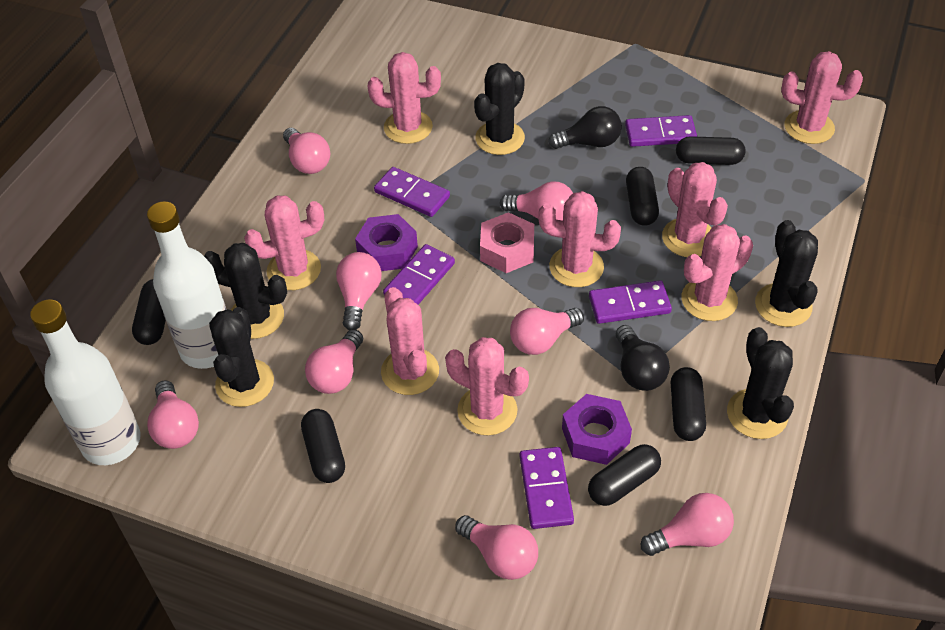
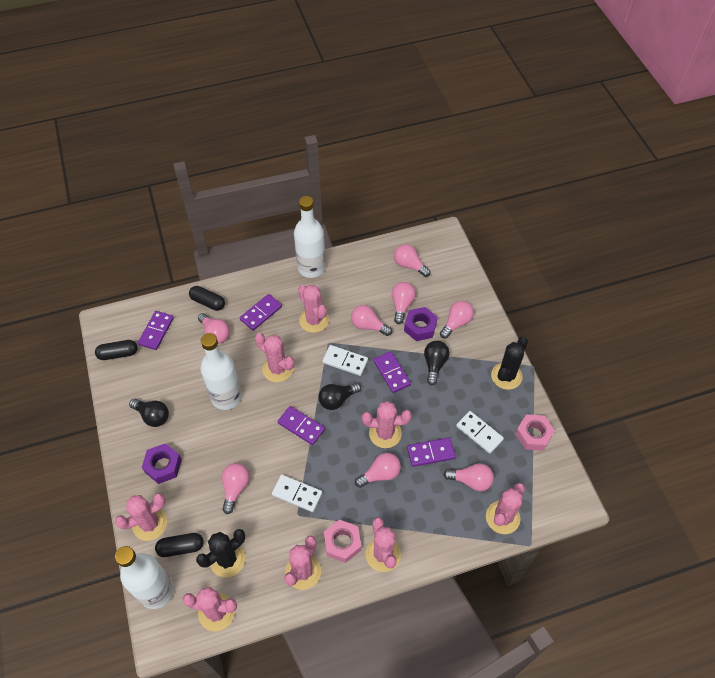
black cactus: 5 -> 2
black capsule: 6 -> 3
black light bulb: 2 -> 3
pink nut: 1 -> 2
white bottle: 2 -> 3
white domino: 0 -> 3

